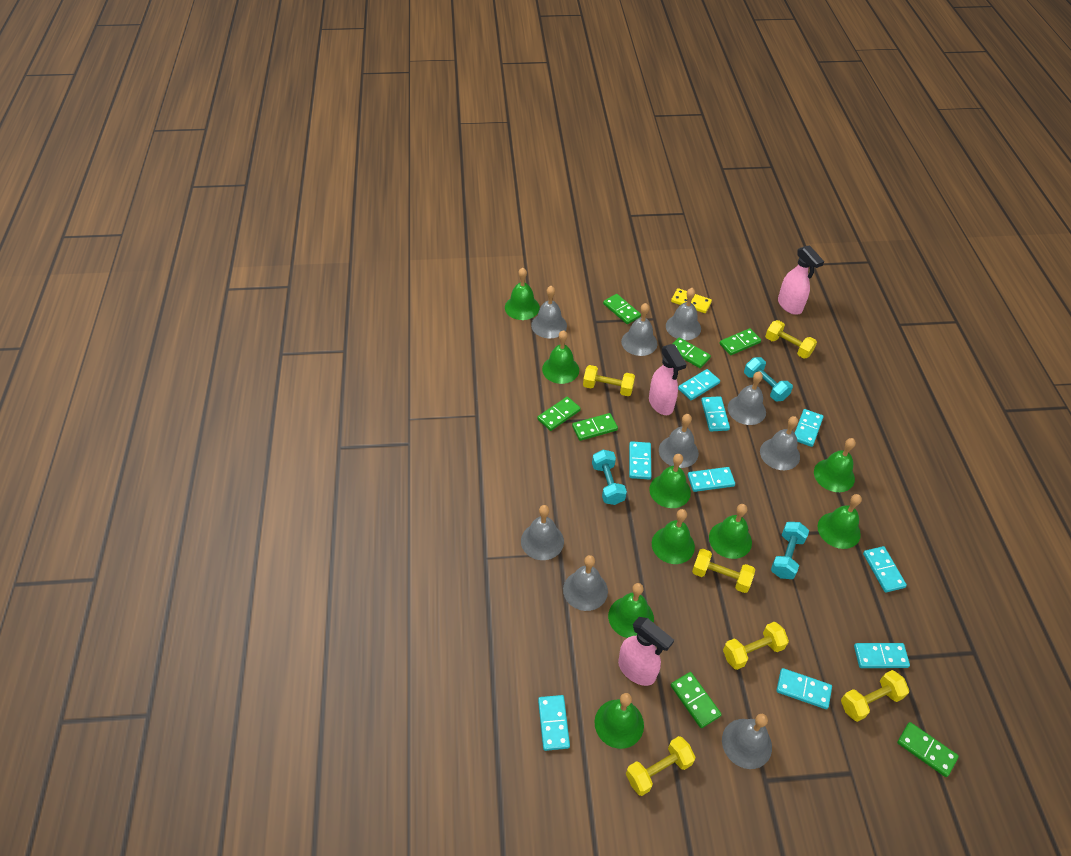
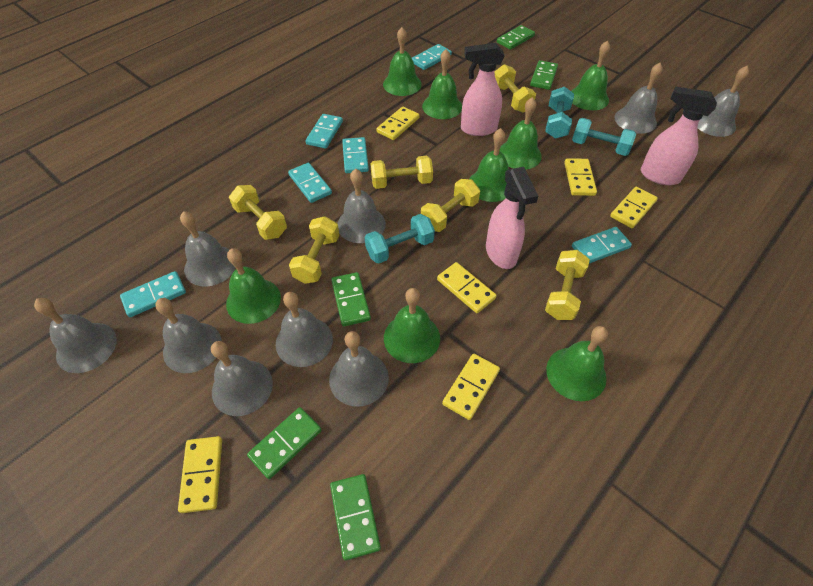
green bell: 9 -> 8
green domino: 7 -> 5
turquoise domino: 9 -> 6
yellow domino: 1 -> 6

